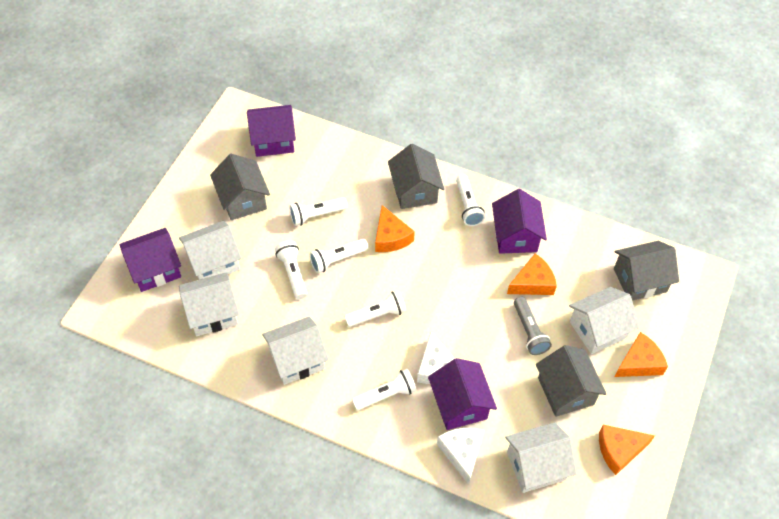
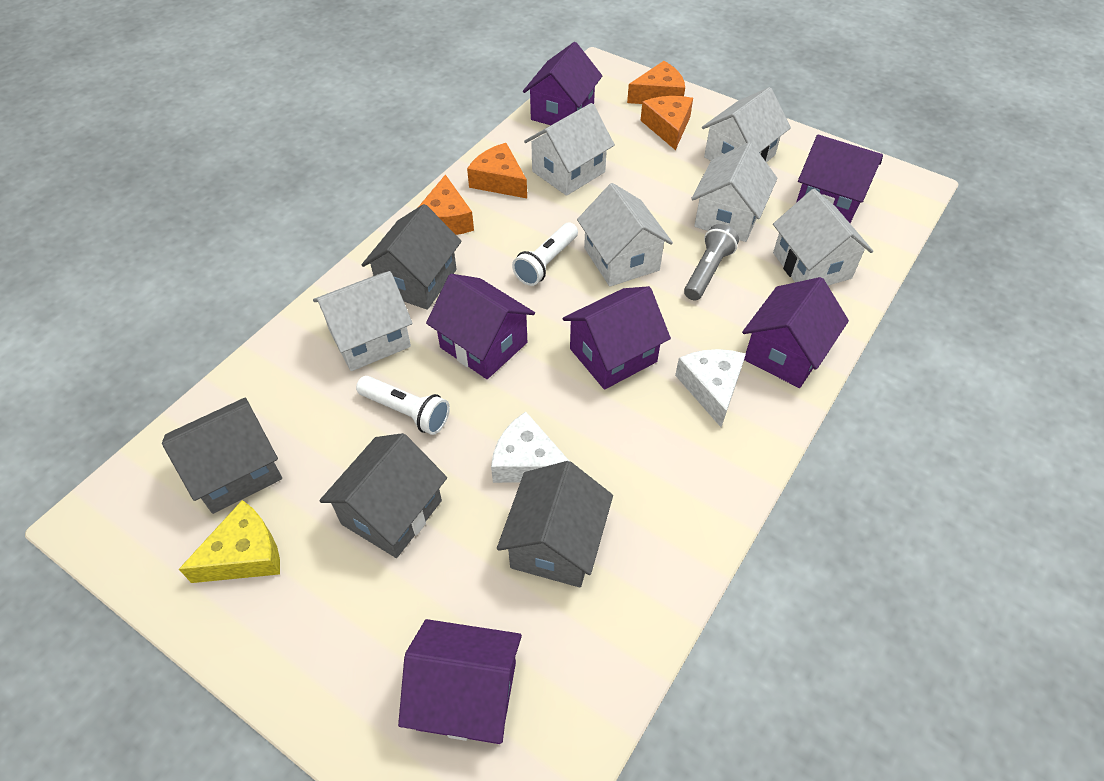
purple house: 4 -> 6
white flashlight: 6 -> 2
white house: 5 -> 6
yellow cheese: 0 -> 1

